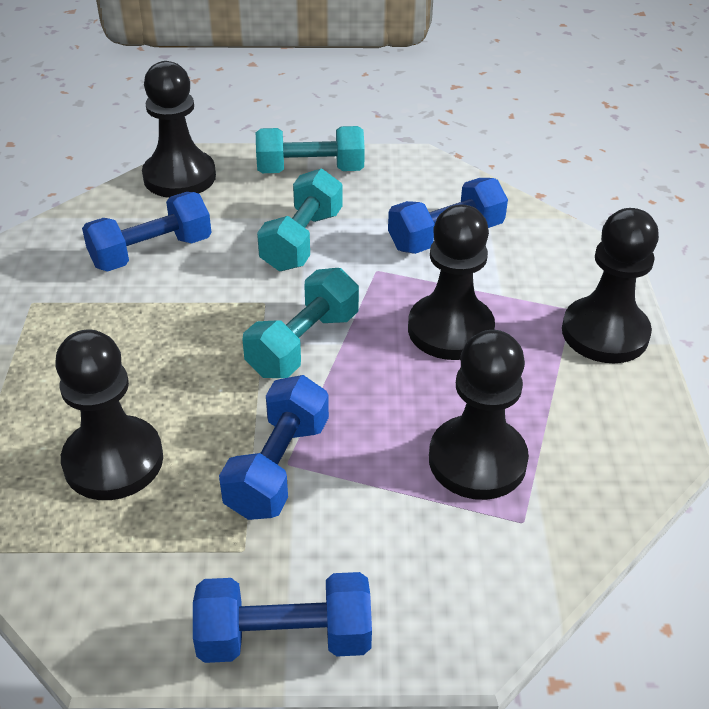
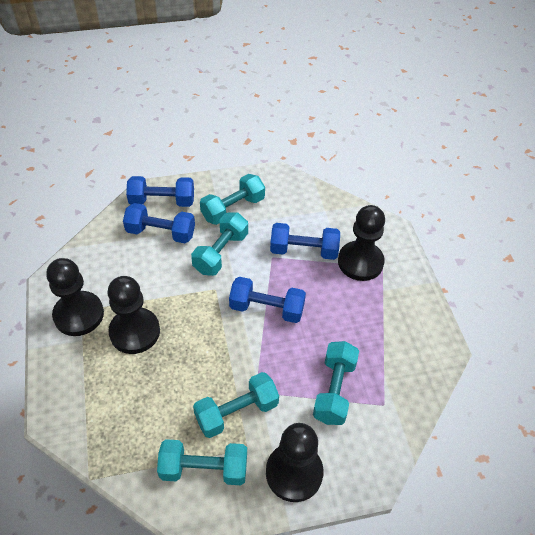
black pawn: 5 -> 4
turquoise dumbbell: 3 -> 5

